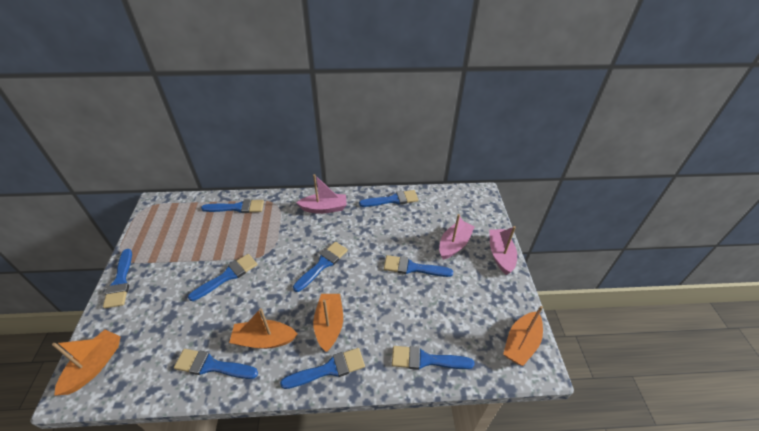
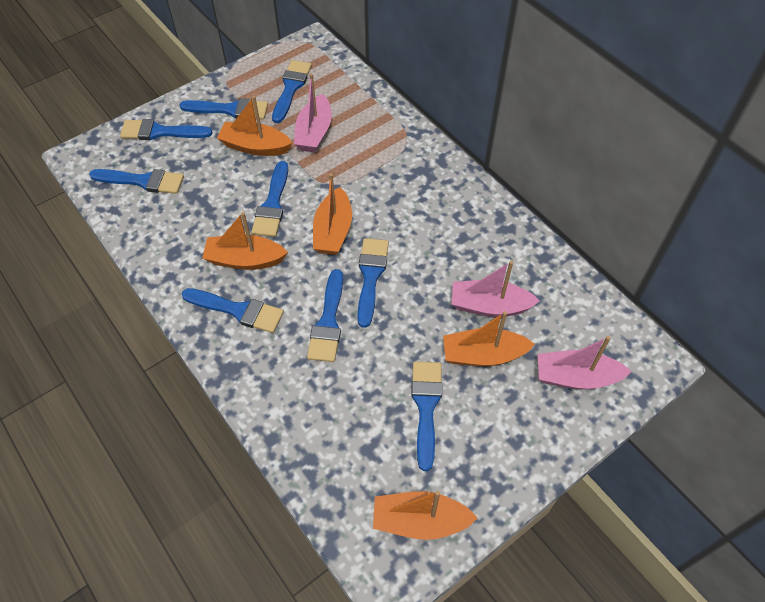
orange boat: 4 -> 5

